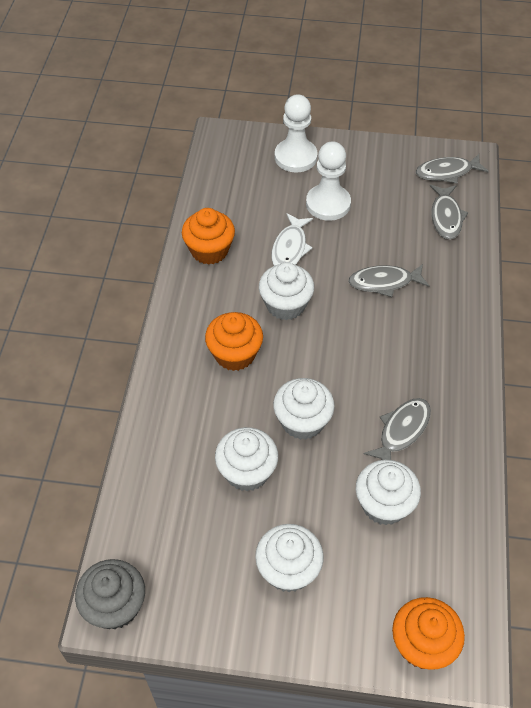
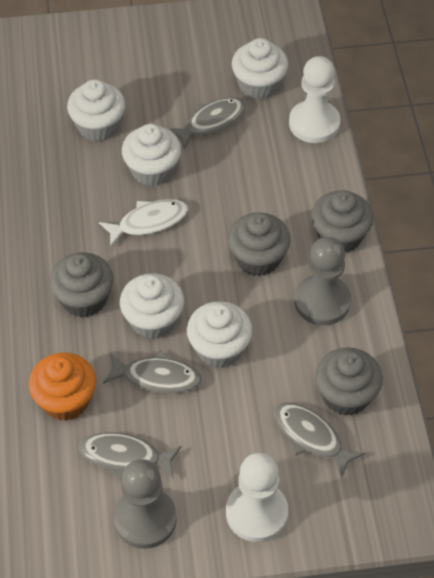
grey cupcake: 1 -> 4
grey pawn: 0 -> 2
orange cupcake: 3 -> 1

